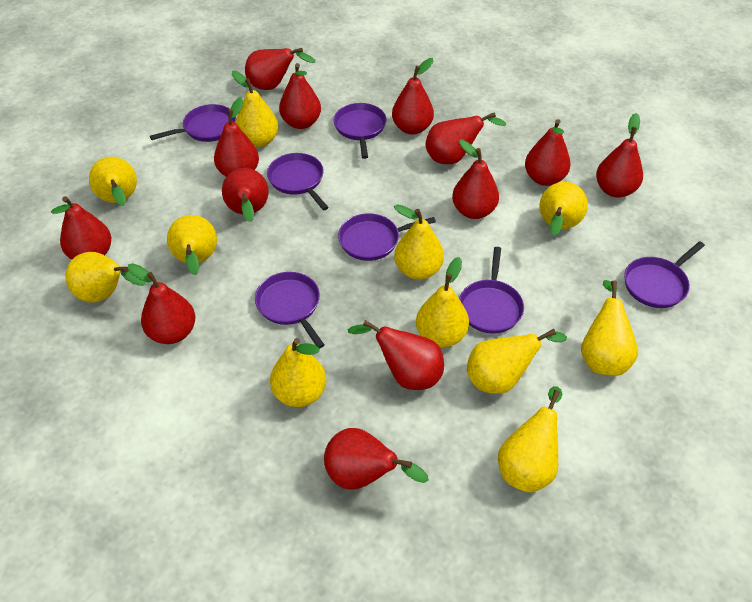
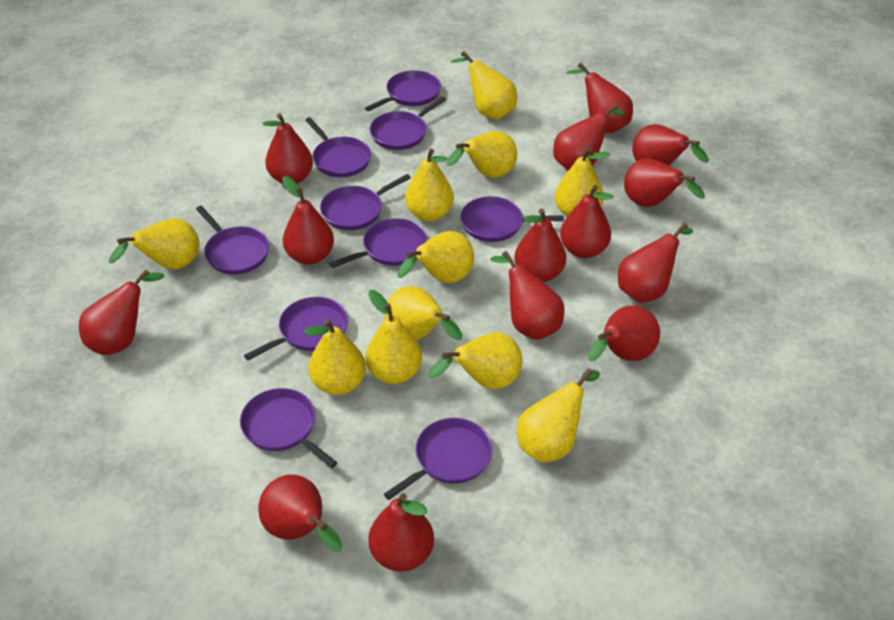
purple pan: 7 -> 10
red pear: 13 -> 14

